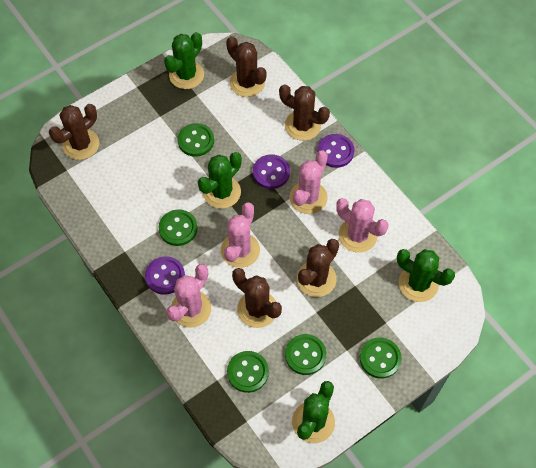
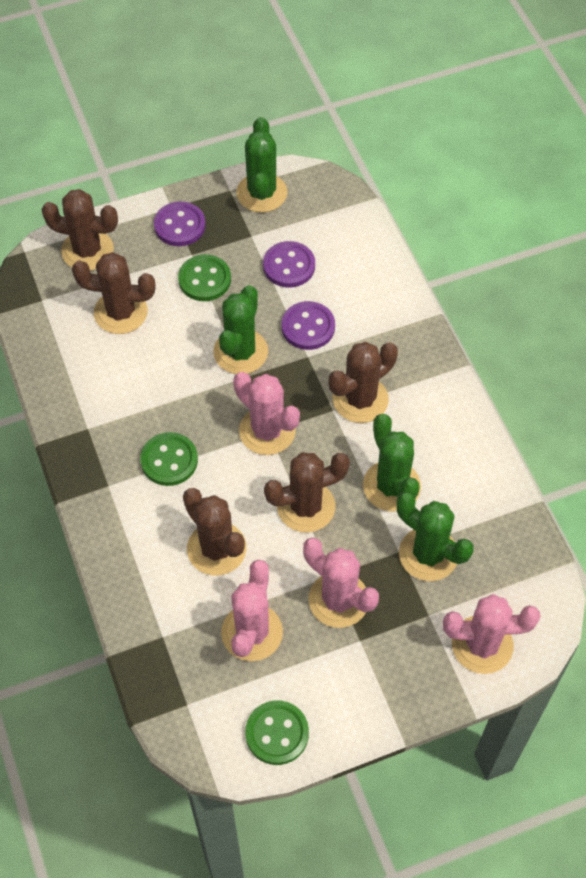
green button: 5 -> 3

